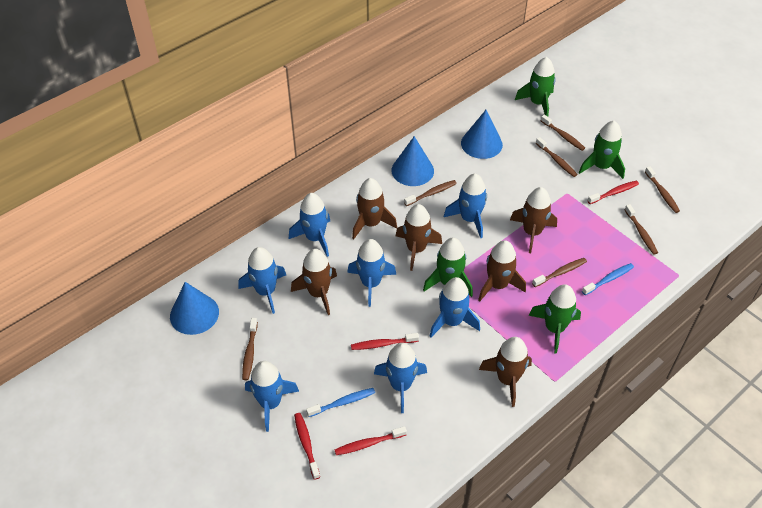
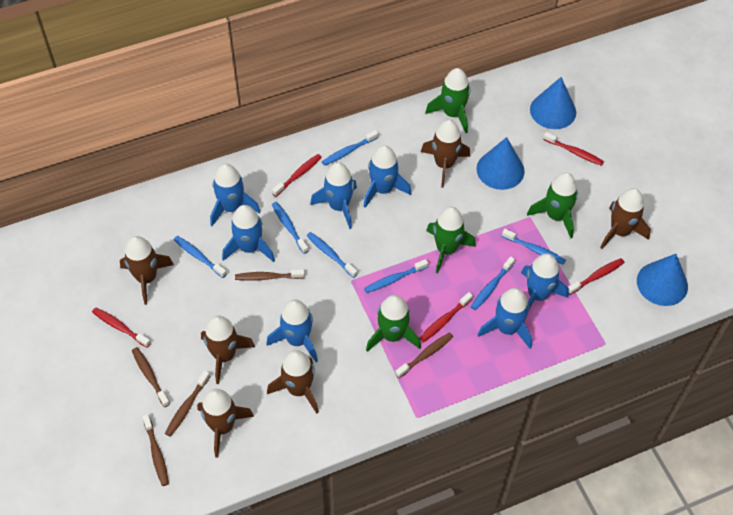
blue toothbrush: 2 -> 7
brown toothbrush: 7 -> 5
red toothbrush: 4 -> 5

